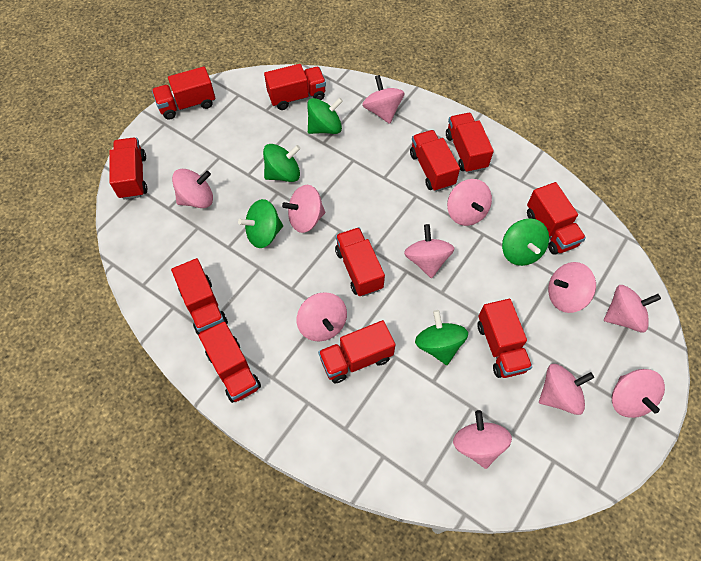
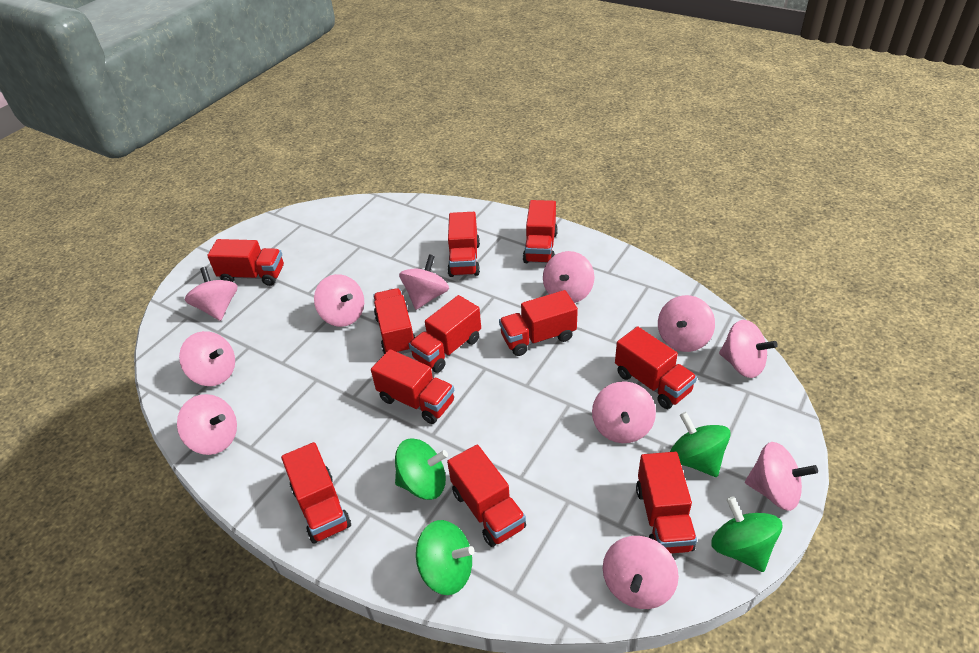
green spinning top: 5 -> 4

